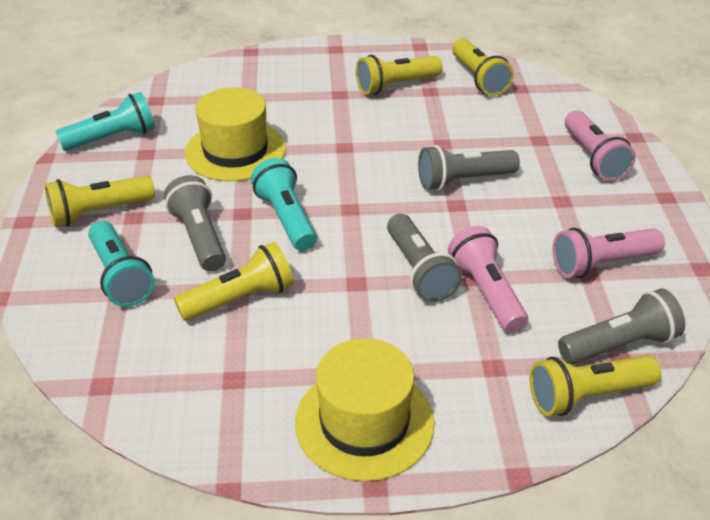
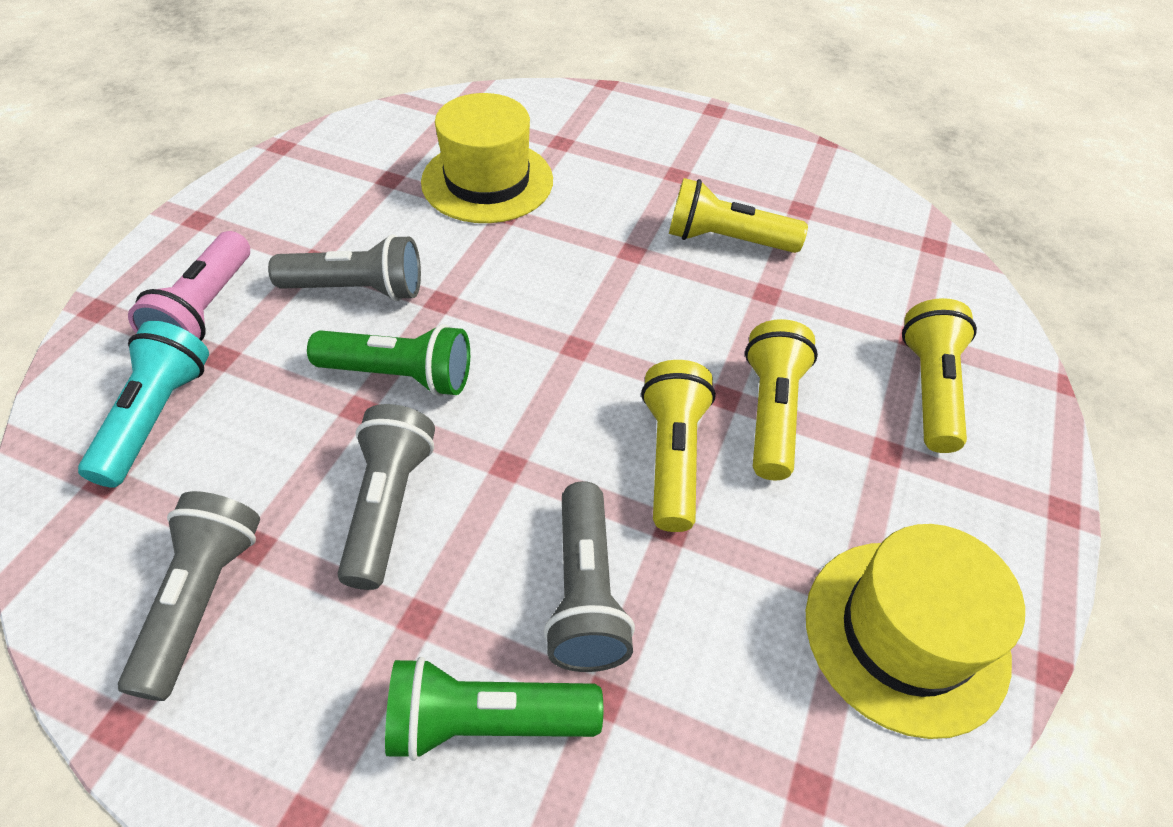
green flashlight: 0 -> 2
pink flashlight: 3 -> 1
turquoise flashlight: 3 -> 1
yellow flashlight: 5 -> 4

